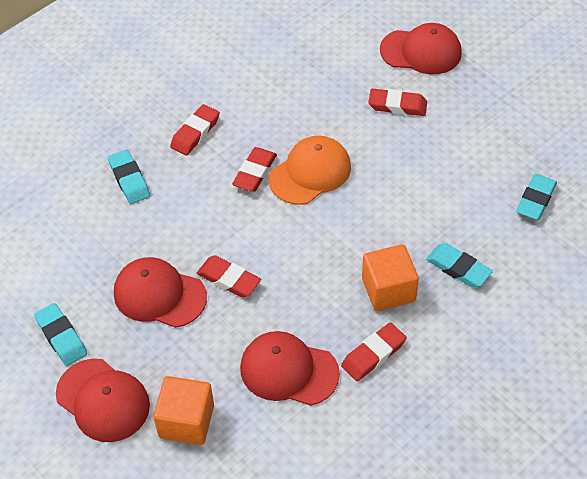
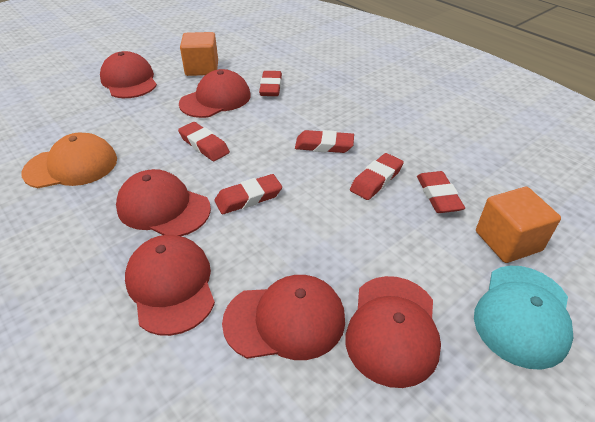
red cap: 4 -> 6
red eraser: 5 -> 6
turquoise cap: 0 -> 1
turquoise eraser: 4 -> 0

